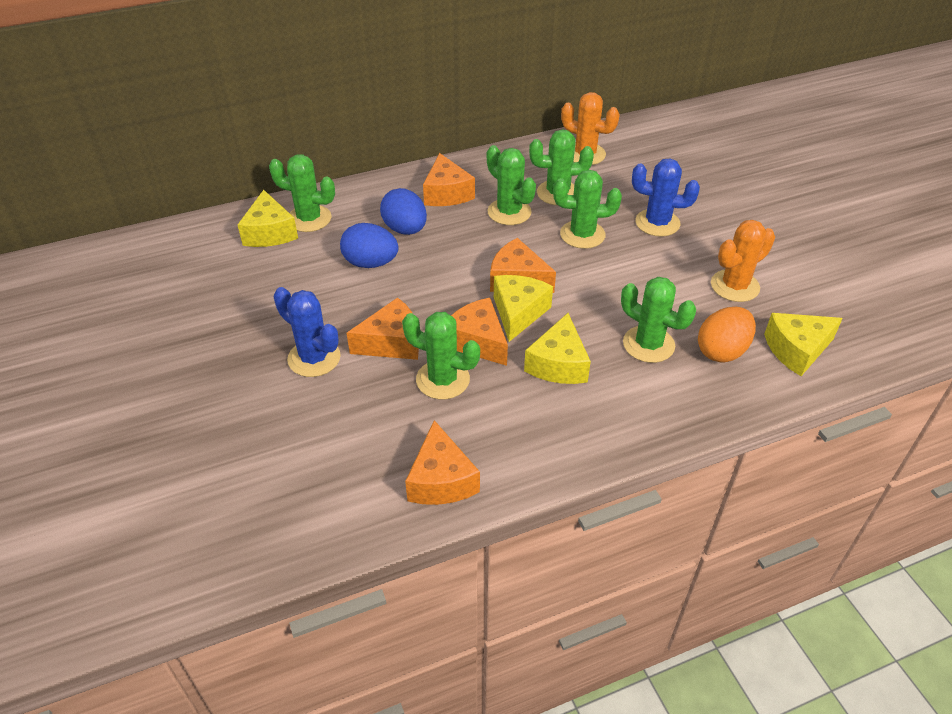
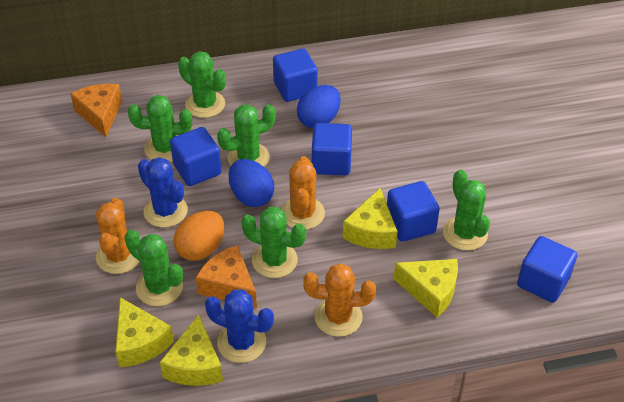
blue cube: 0 -> 5
orange cactus: 2 -> 3
orange cheese: 5 -> 2

